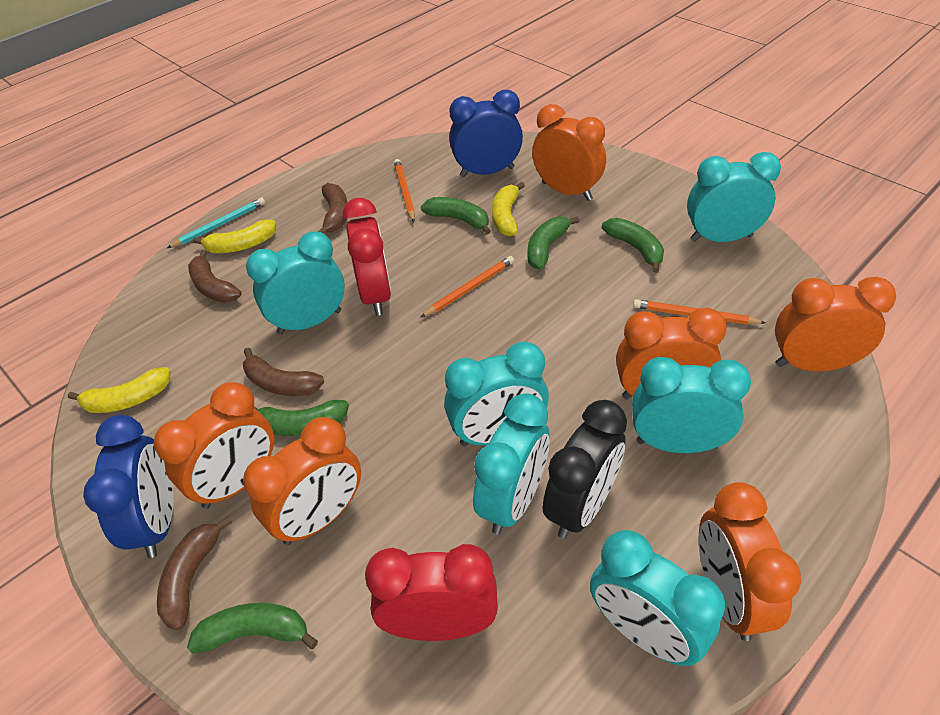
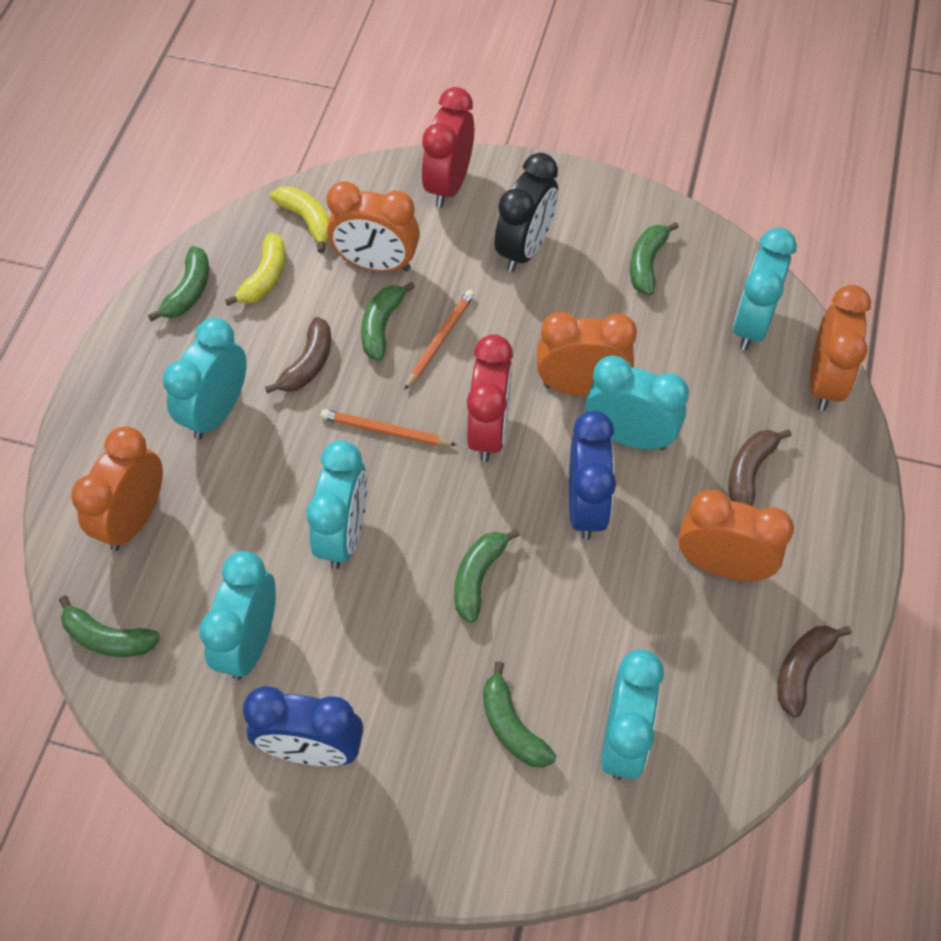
brown banana: 4 -> 3
green banana: 5 -> 6
orange clock: 6 -> 5
orange pencil: 3 -> 2
turquoise pencil: 1 -> 0
yellow banana: 3 -> 2

